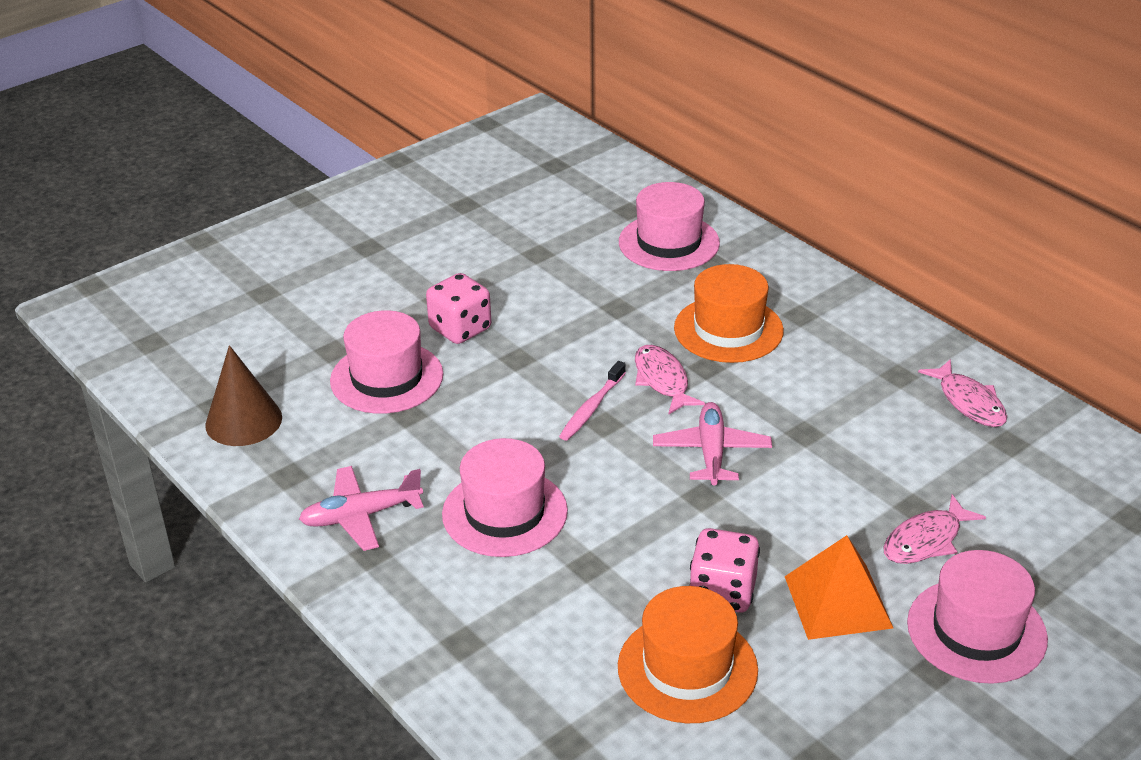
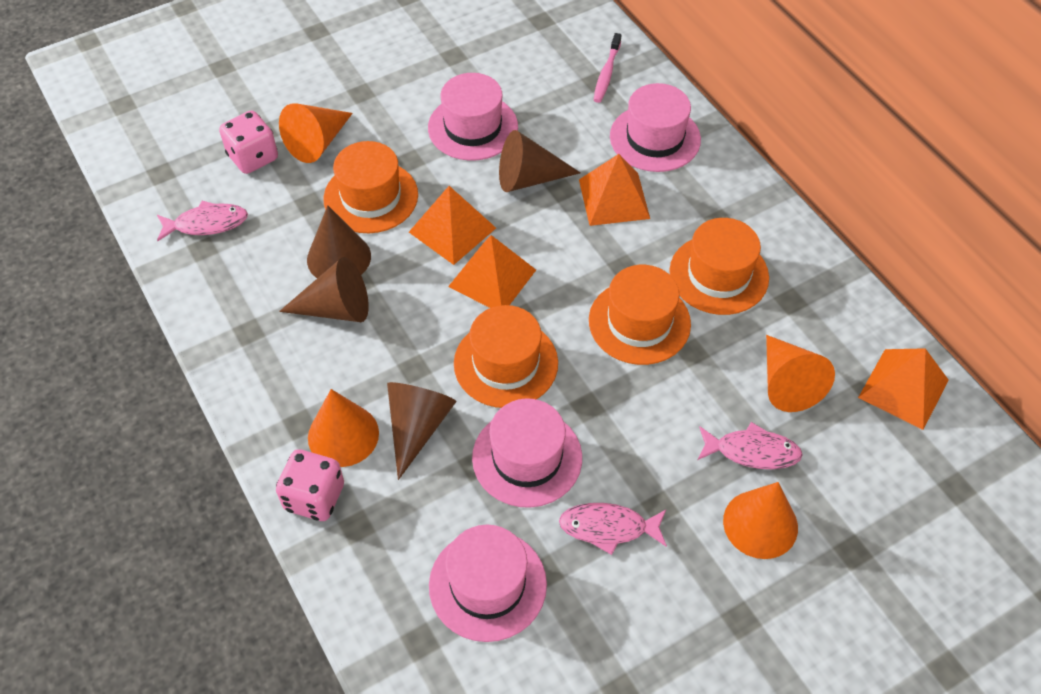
brown cone: 1 -> 4
orange cone: 0 -> 4
orange hat: 2 -> 4
orange pyramid: 1 -> 4
pink plane: 2 -> 0

